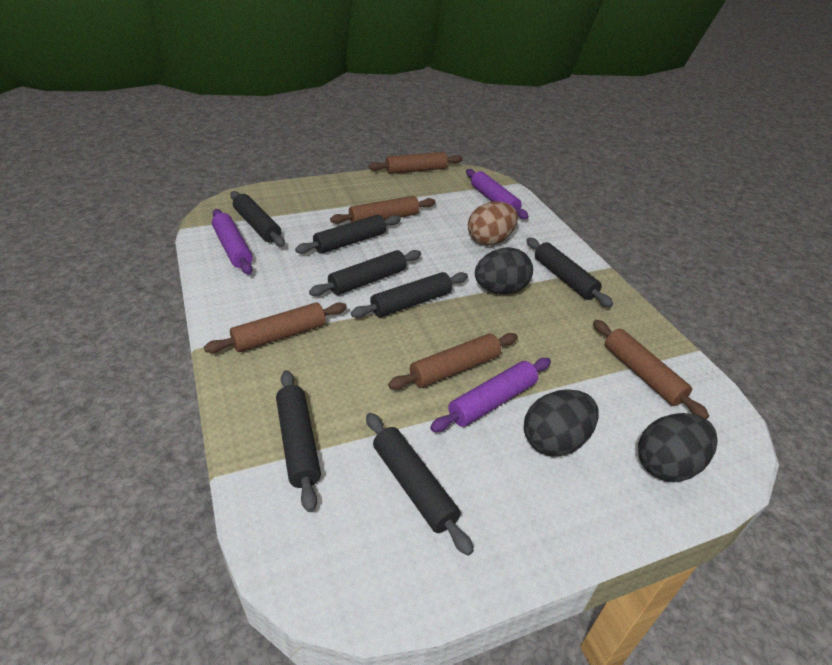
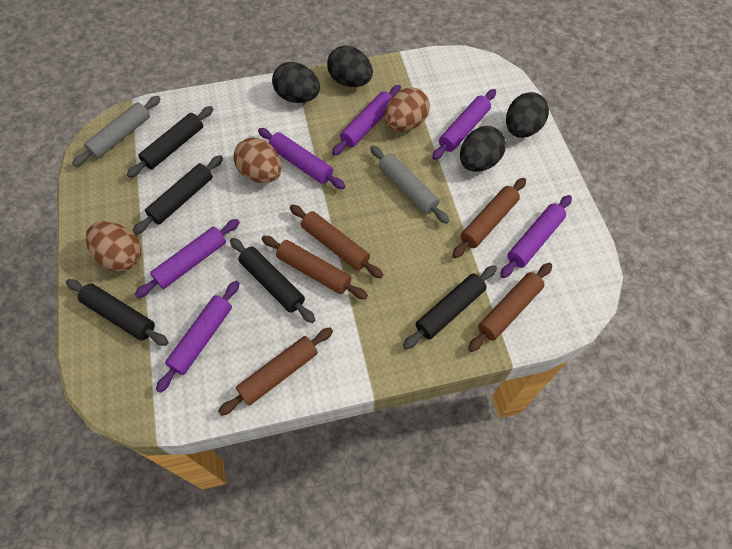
black egg: 3 -> 4
black rolling pin: 7 -> 5
brown egg: 1 -> 3
grey rolling pin: 0 -> 2
purple rolling pin: 3 -> 6

